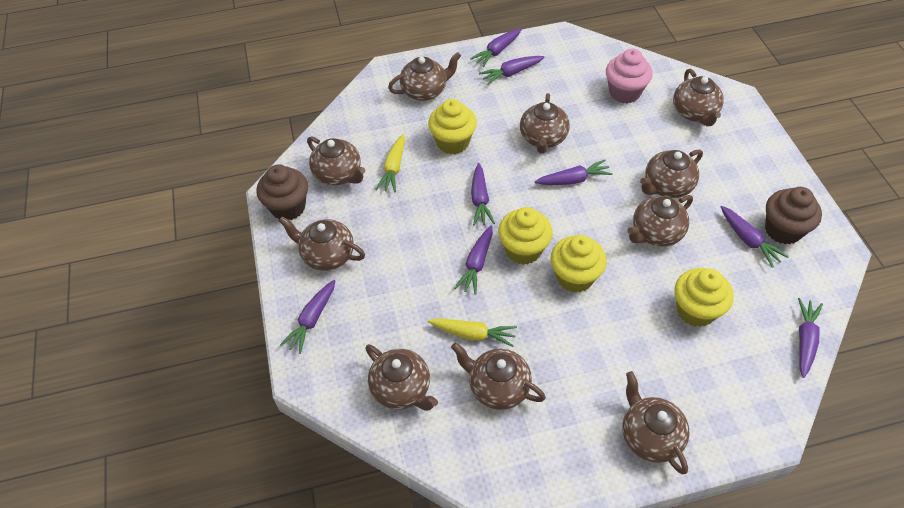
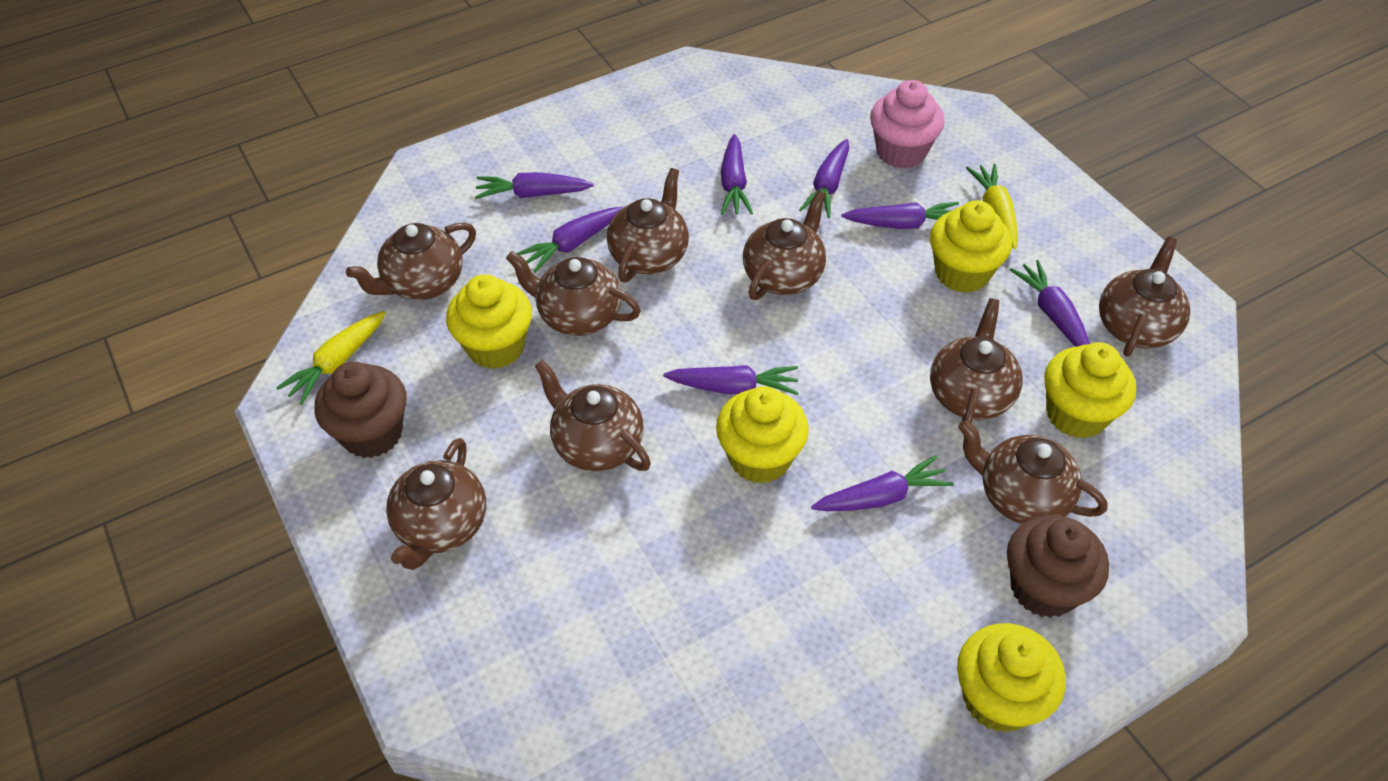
brown teapot: 10 -> 9
yellow cupcake: 4 -> 5

